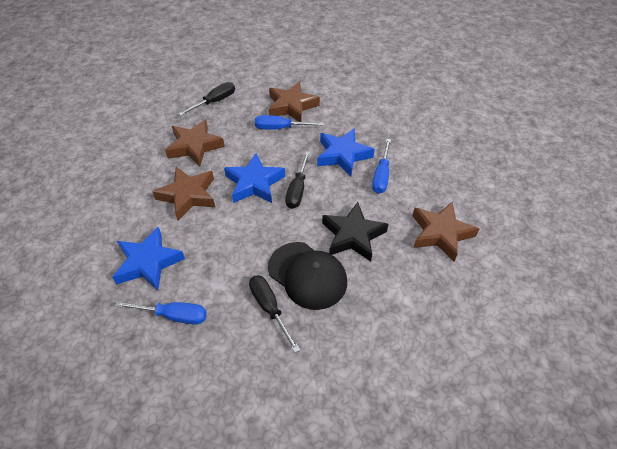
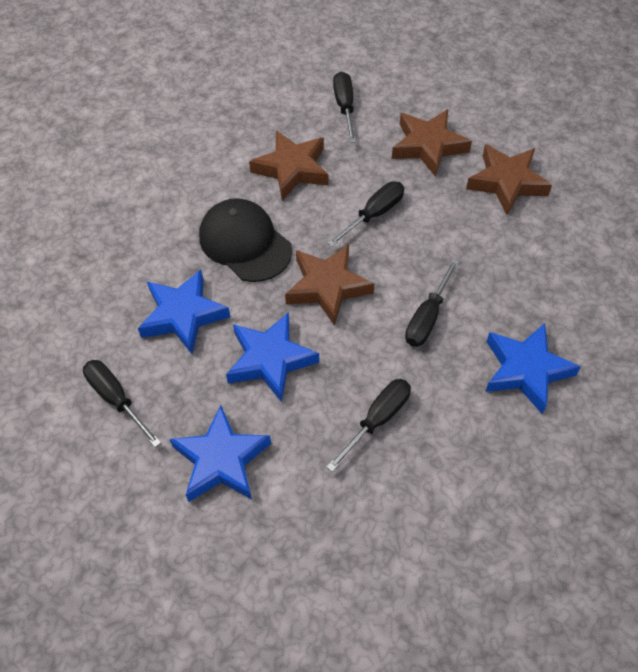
black screwdriver: 3 -> 5
black star: 1 -> 0
blue screwdriver: 3 -> 0
blue star: 3 -> 4

